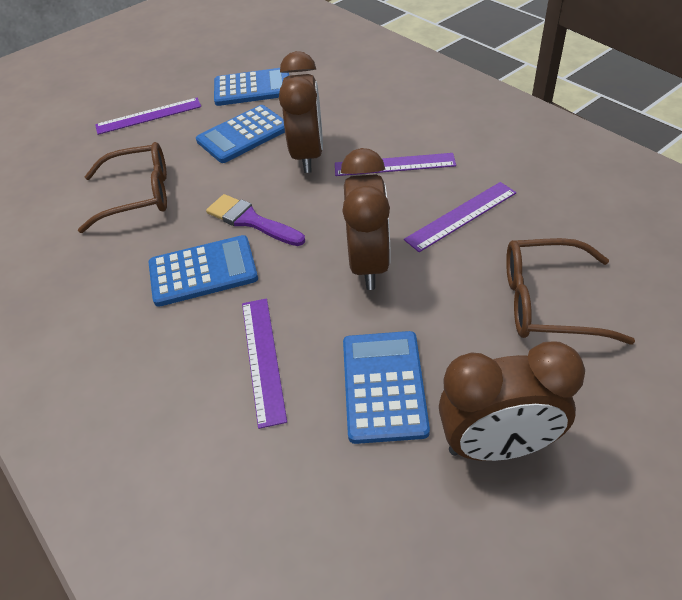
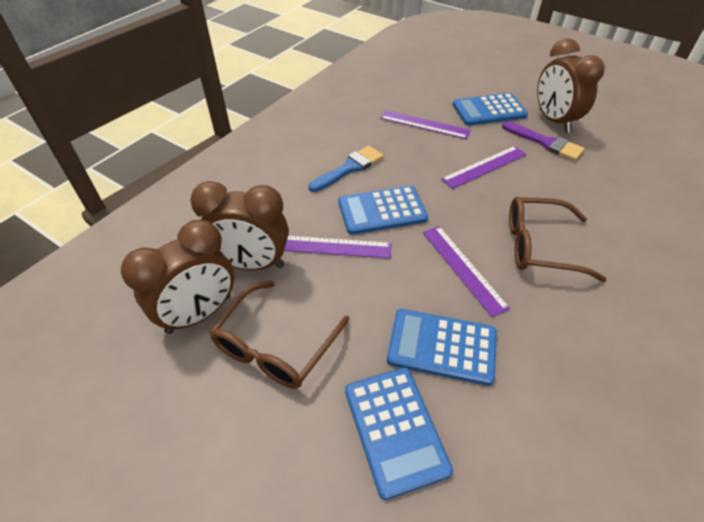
blue brush: 0 -> 1

